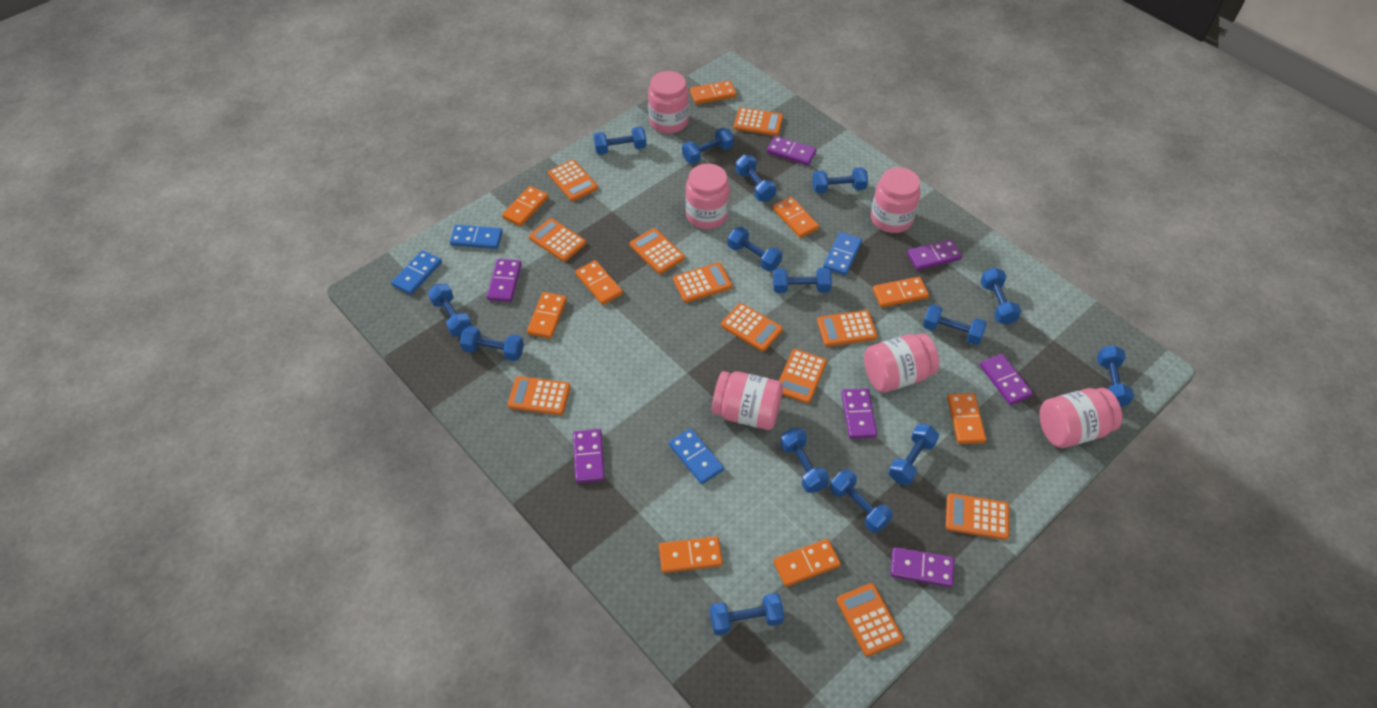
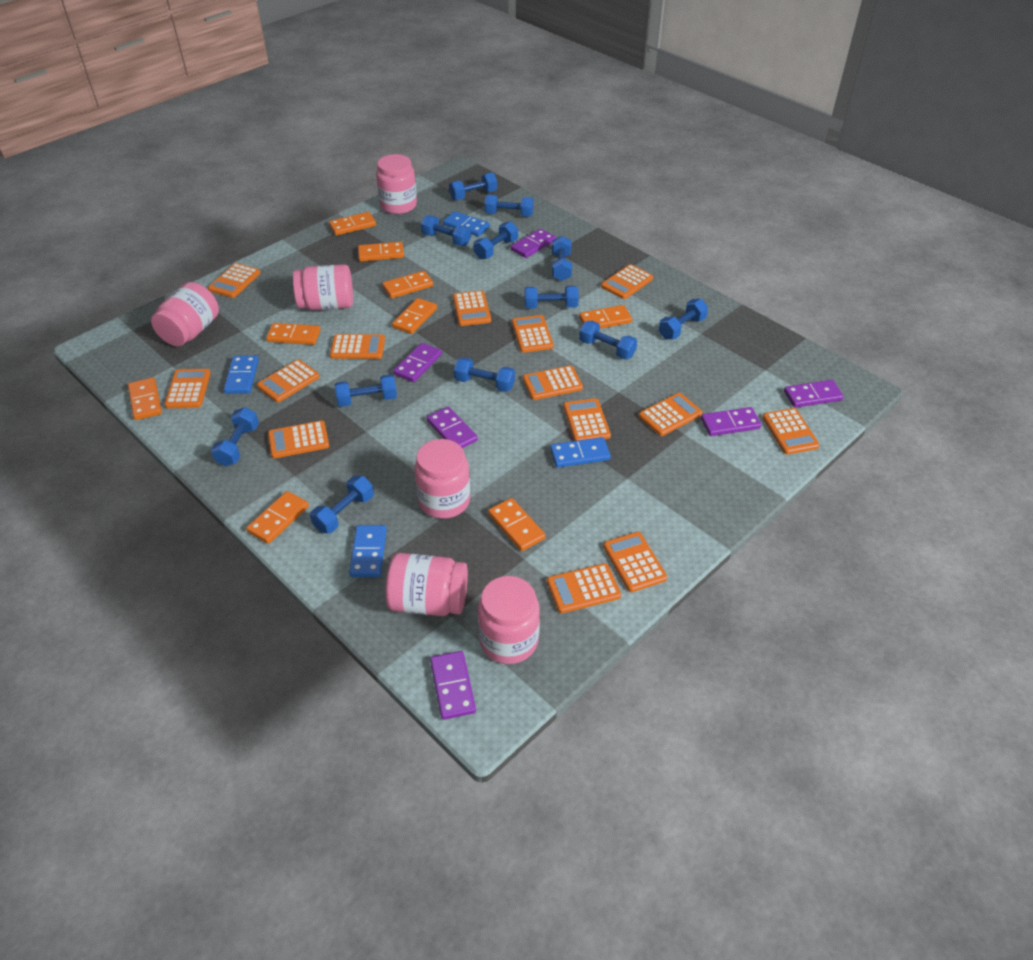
blue dumbbell: 15 -> 12
orange calculator: 11 -> 14
purple domino: 7 -> 6

